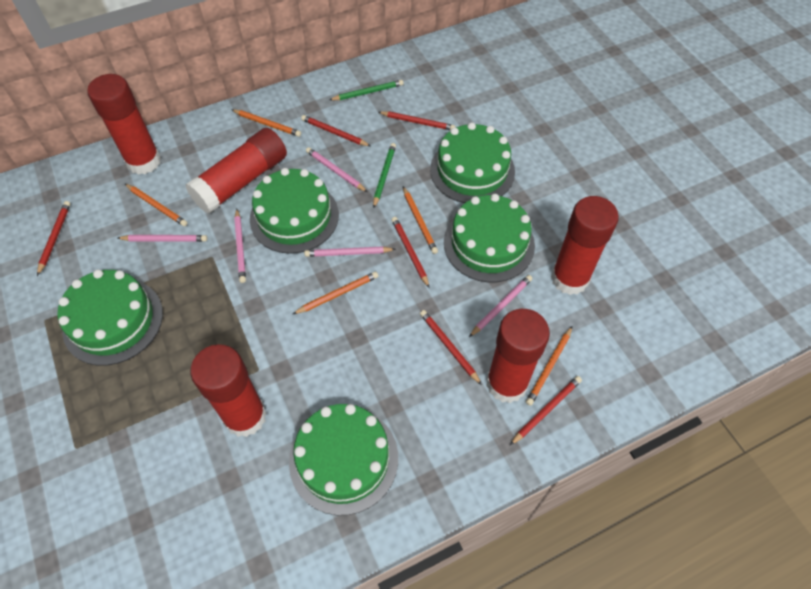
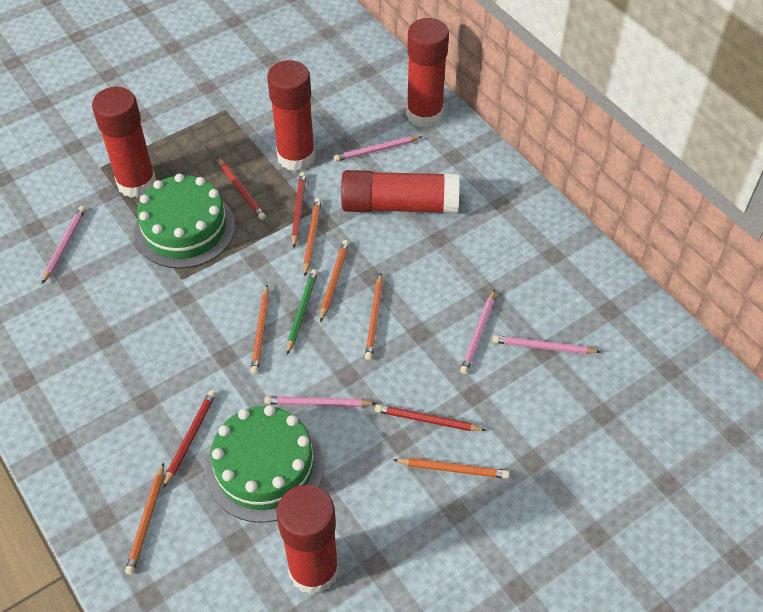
green cake: 5 -> 2
green pencil: 2 -> 1
orange pencil: 5 -> 6
red pencil: 6 -> 4

